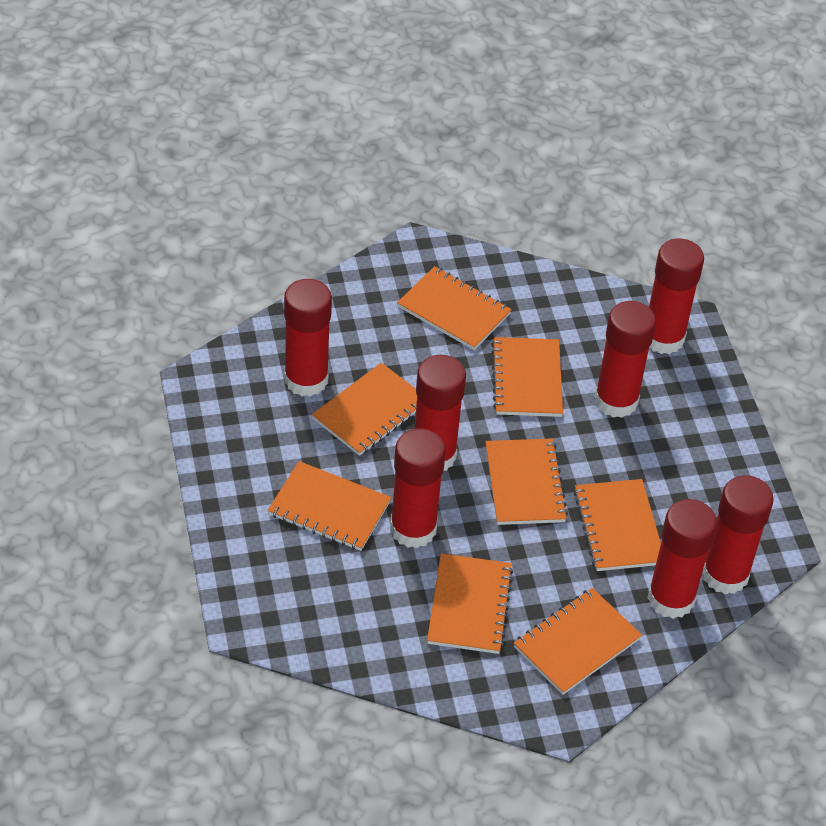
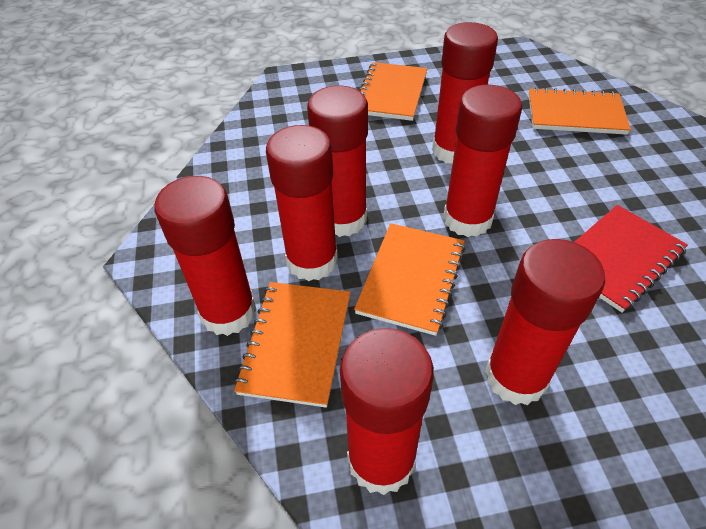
orange notebook: 8 -> 4
red notebook: 0 -> 1

